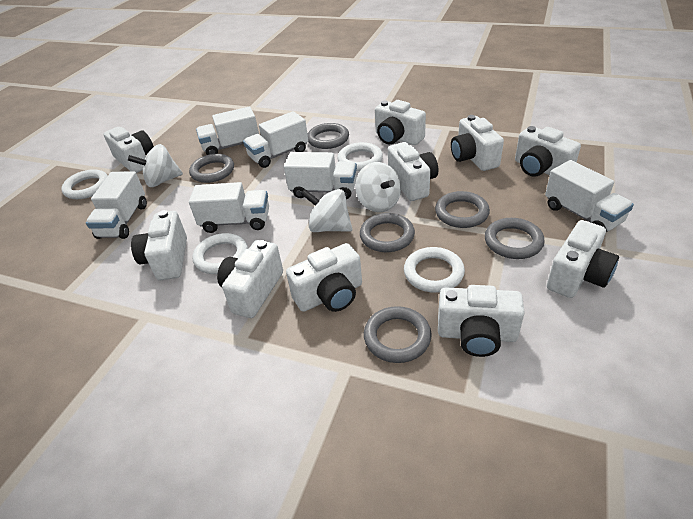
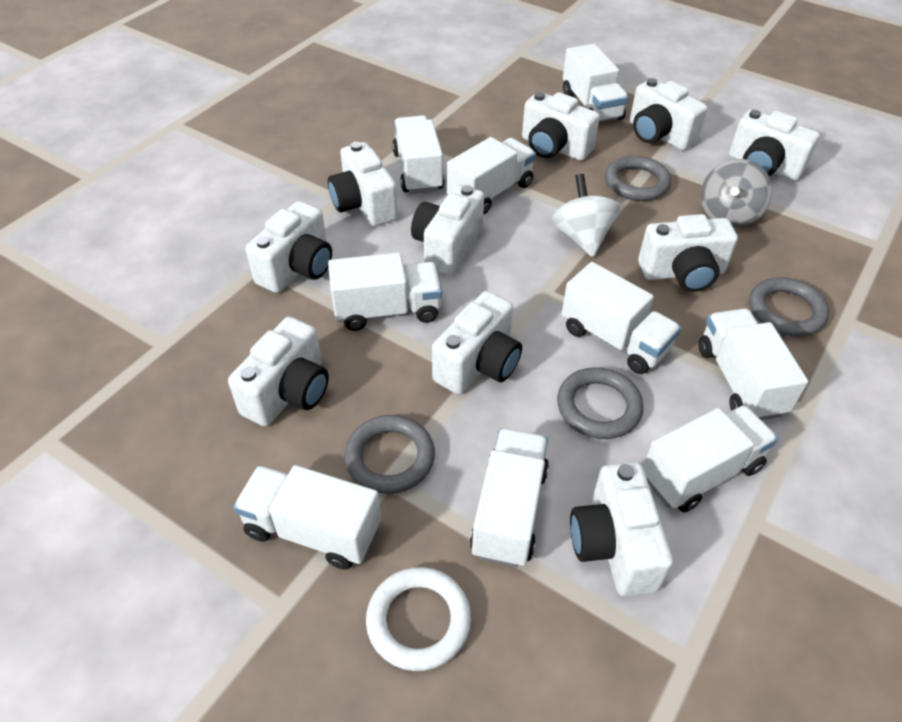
grey ring: 6 -> 4
grey spinning top: 0 -> 1
white ring: 4 -> 1
white spinning top: 3 -> 1
white truck: 6 -> 9

